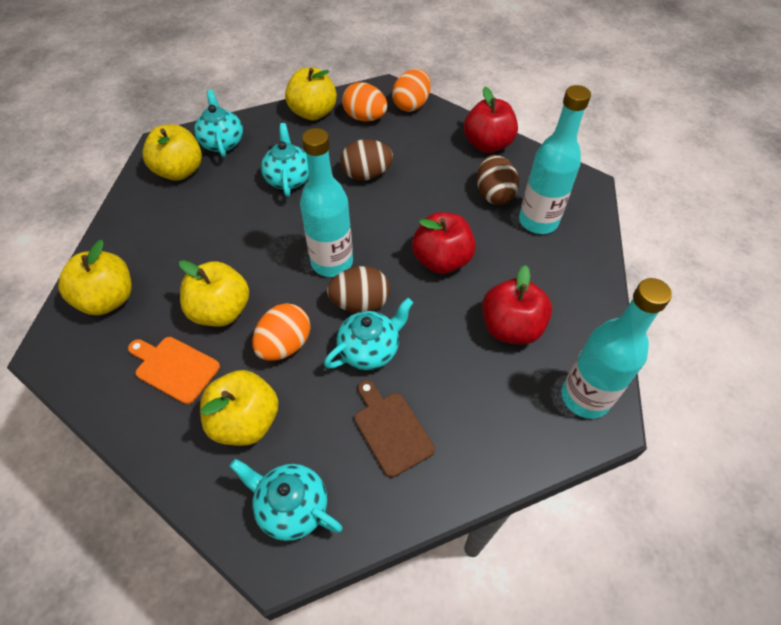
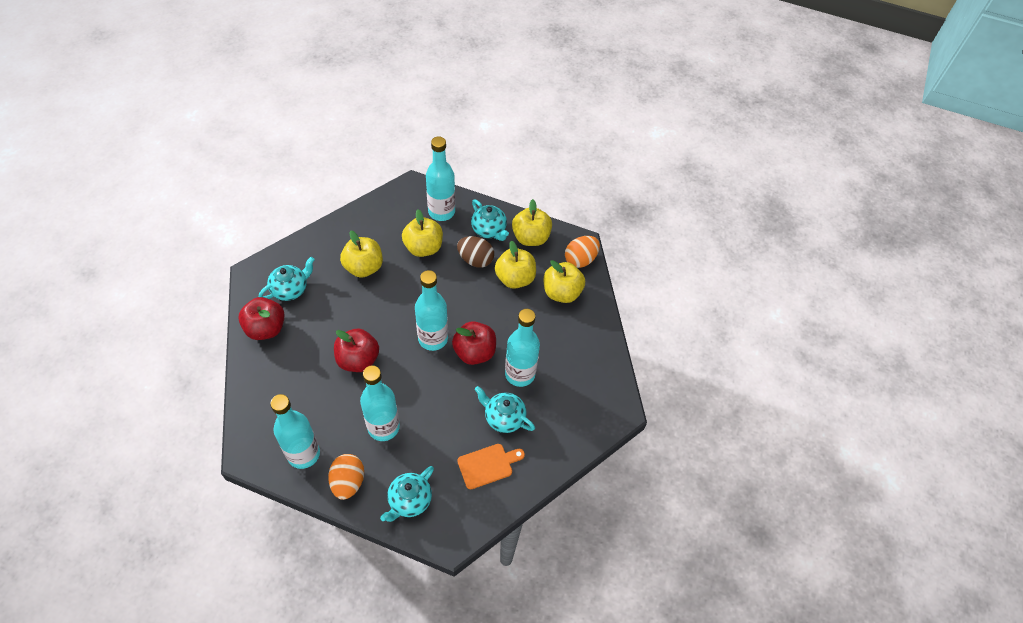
brown cutting board: 1 -> 0
brown egg: 3 -> 1
orange egg: 3 -> 2
turquoise bottle: 3 -> 5

